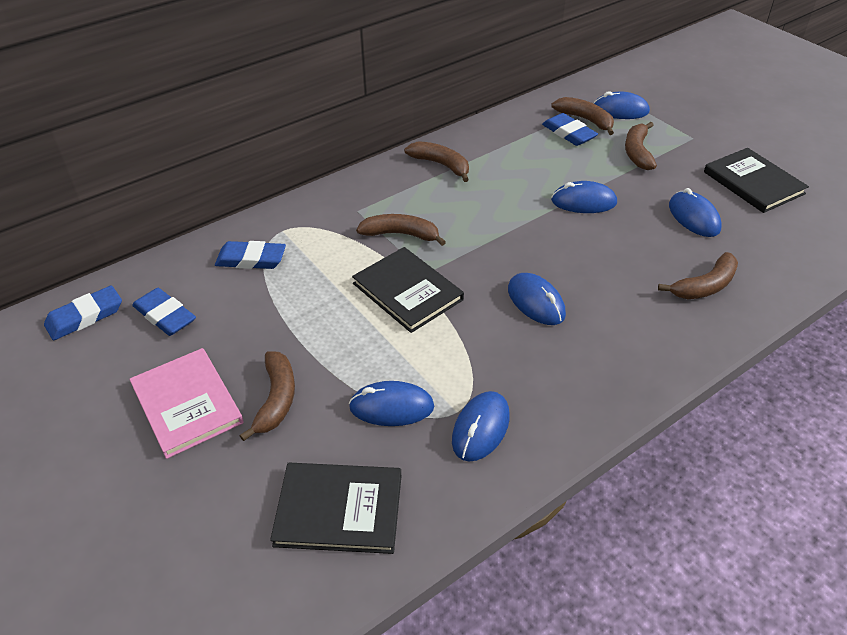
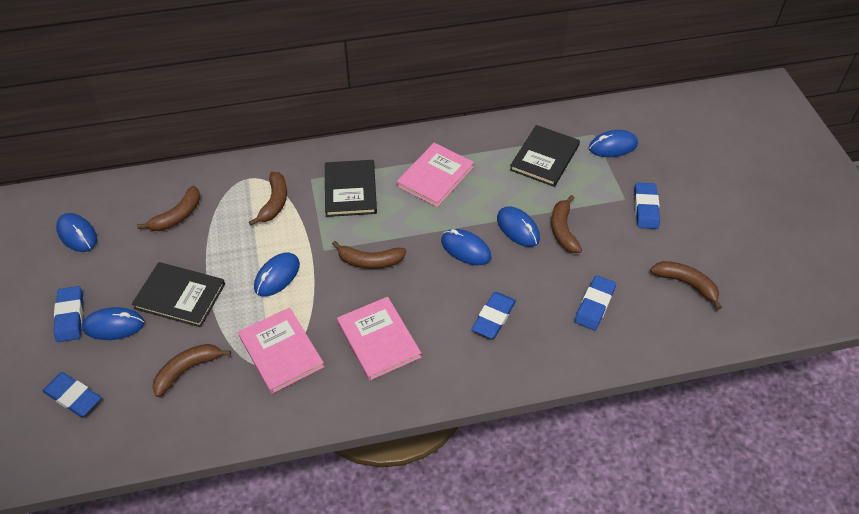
blue eraser: 4 -> 5
pink book: 1 -> 3

